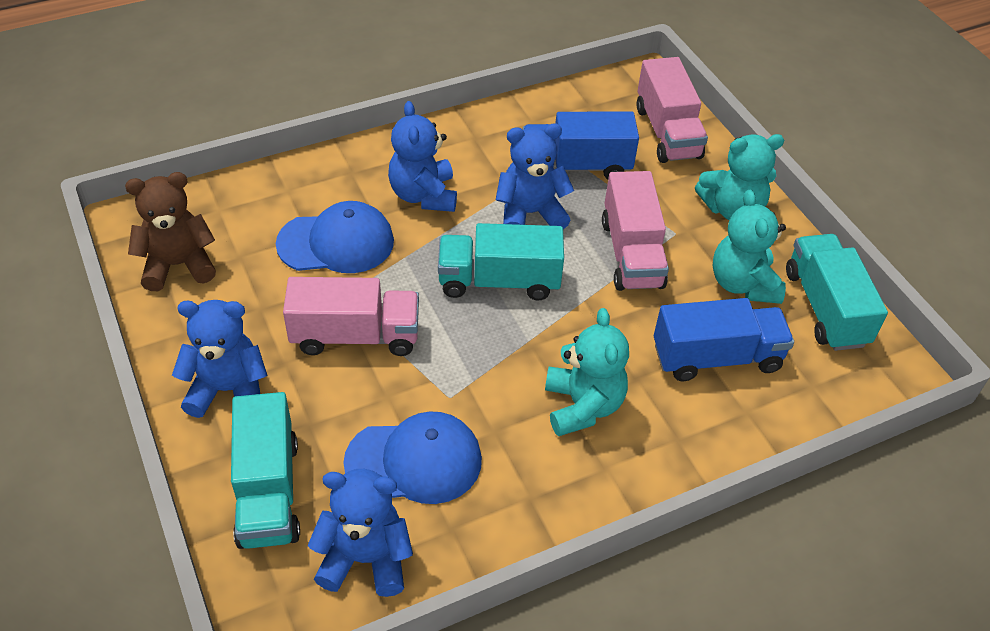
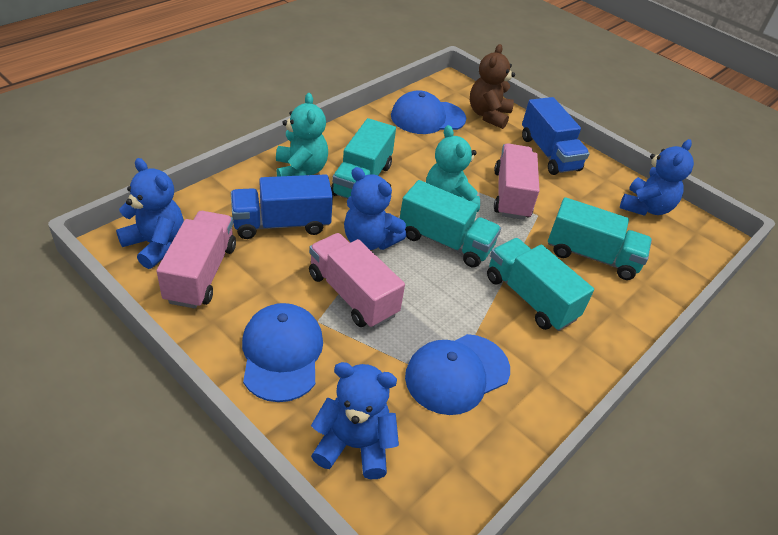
blue cap: 2 -> 3
turquoise teddy bear: 3 -> 2
turquoise truck: 3 -> 4

